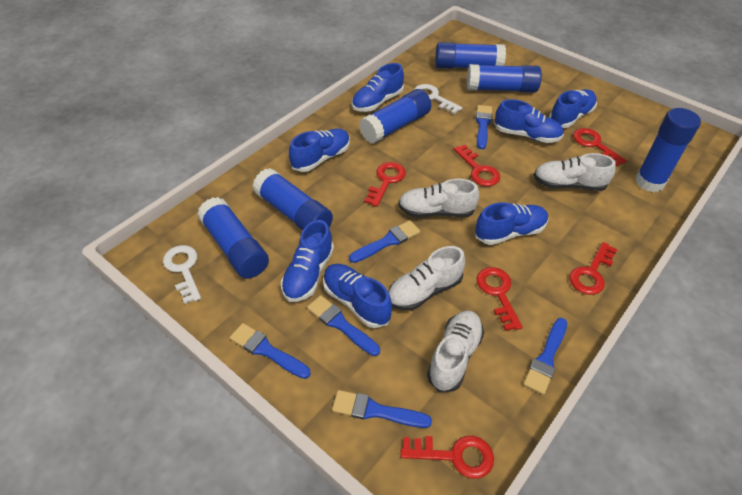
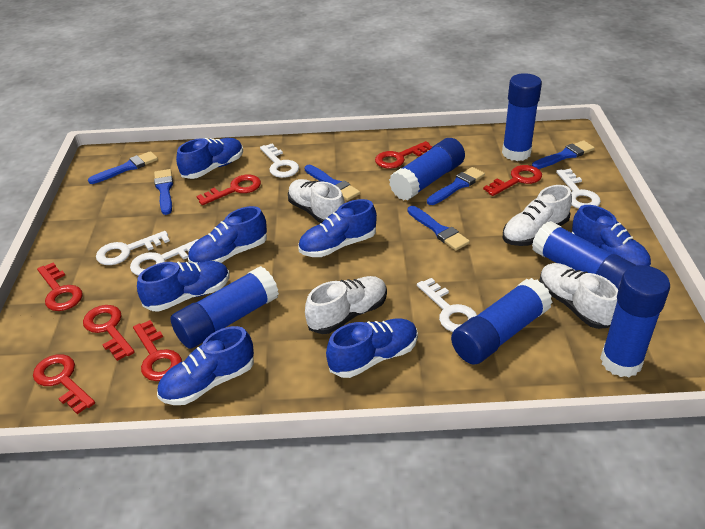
red key: 6 -> 7
white key: 2 -> 5

